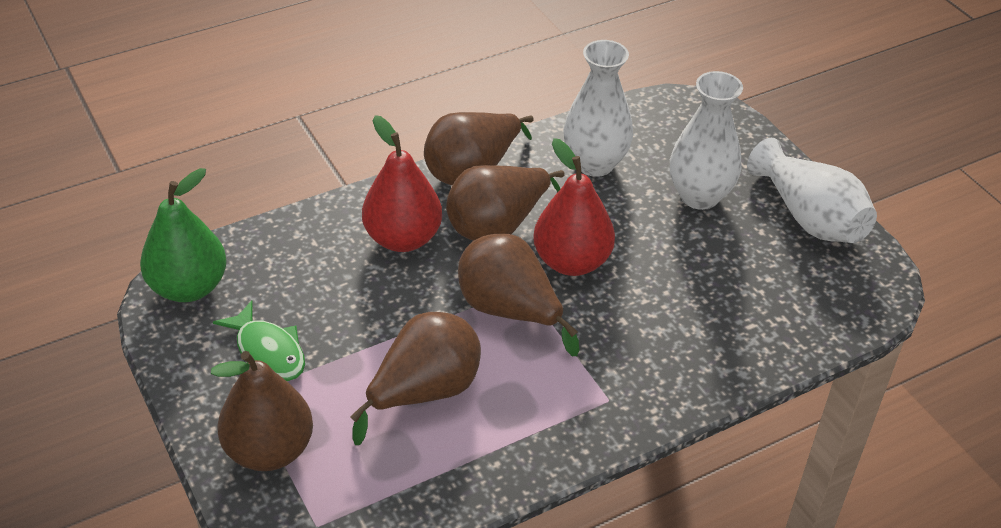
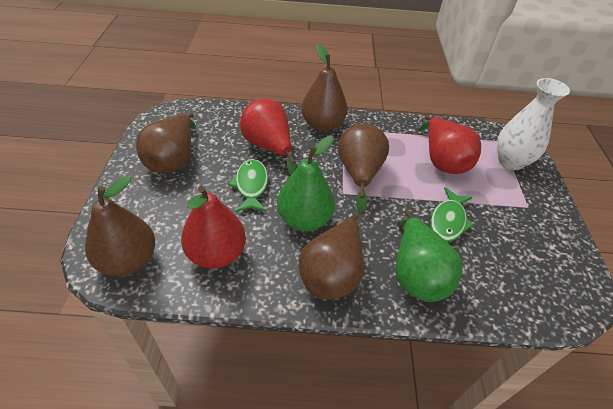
green fish: 1 -> 2
green pear: 1 -> 2
red pear: 2 -> 3
white vase: 3 -> 1

